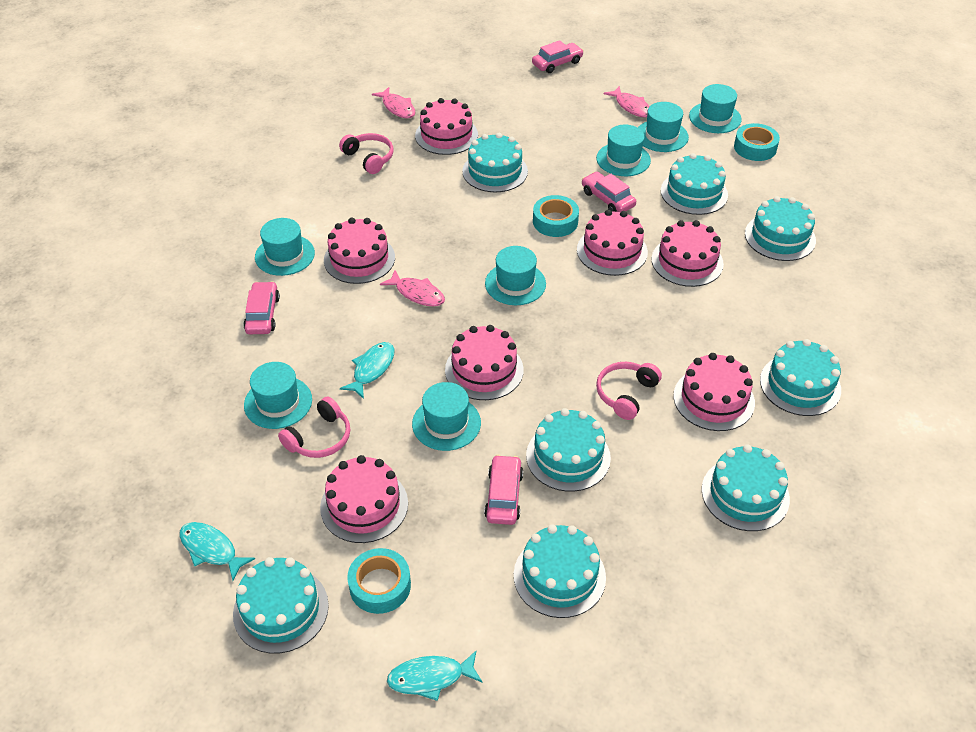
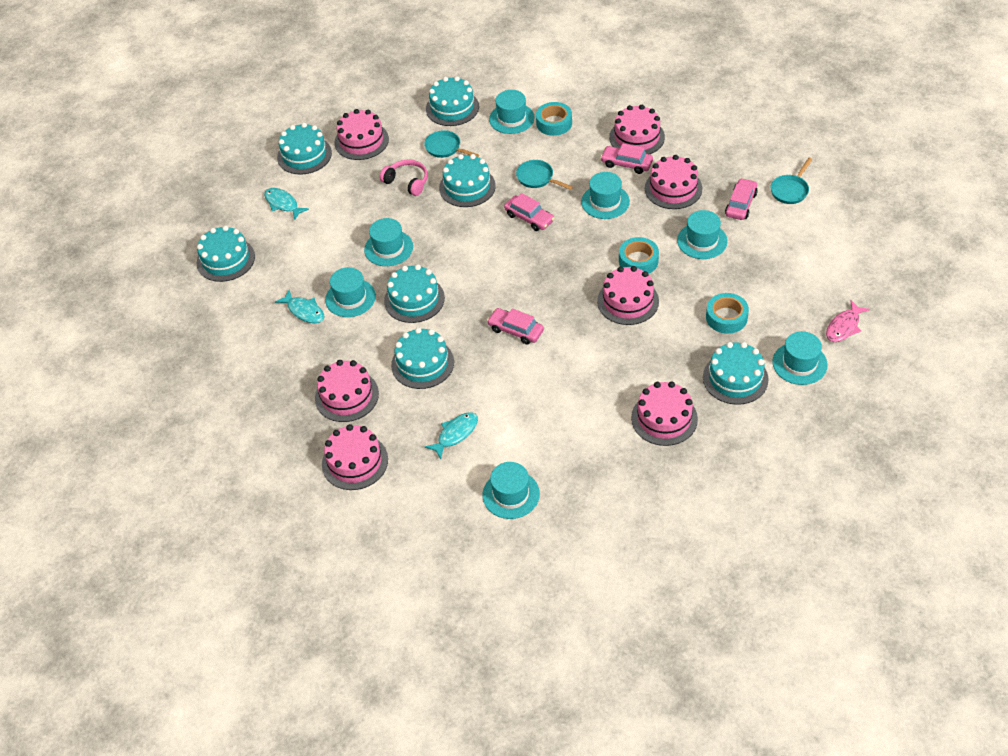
pink fish: 3 -> 1
pink headphones: 3 -> 1
turquoise cake: 8 -> 7
turquoise pan: 0 -> 3

